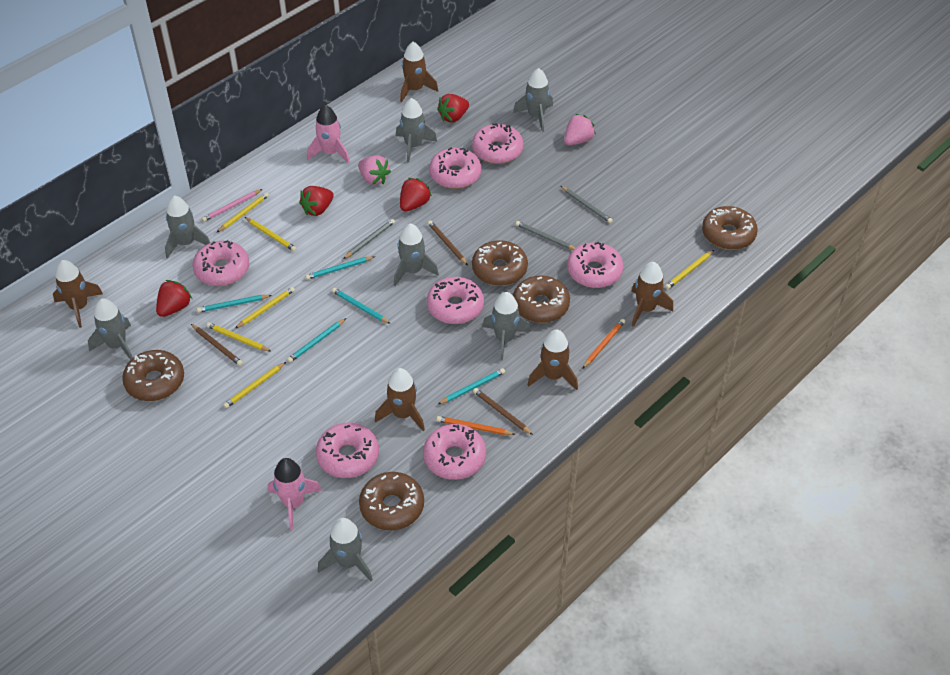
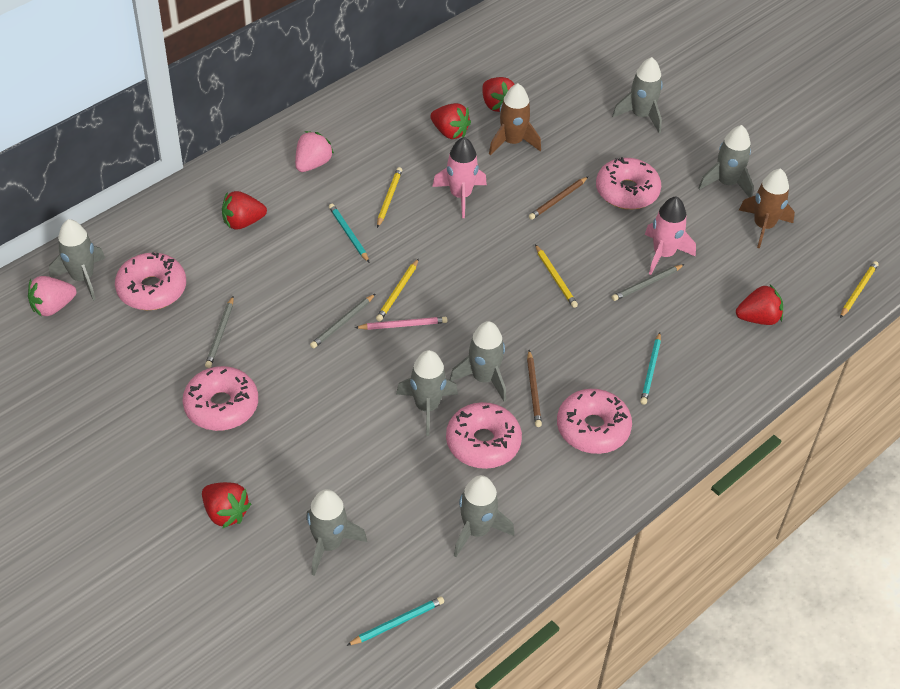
brown donut: 5 -> 0
brown pencil: 3 -> 2
brown rocket: 5 -> 2
orange pencil: 2 -> 0
pink donut: 7 -> 5
red strawberry: 4 -> 5
turquoise pencil: 5 -> 3
yellow pencil: 6 -> 4

